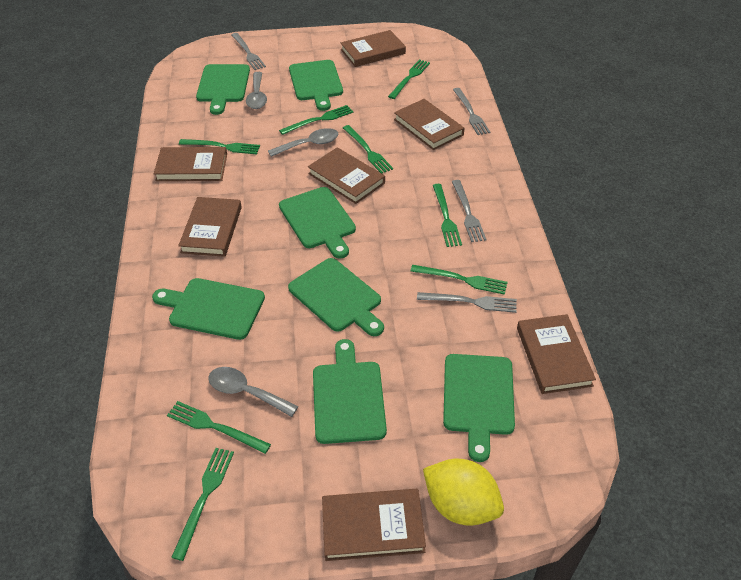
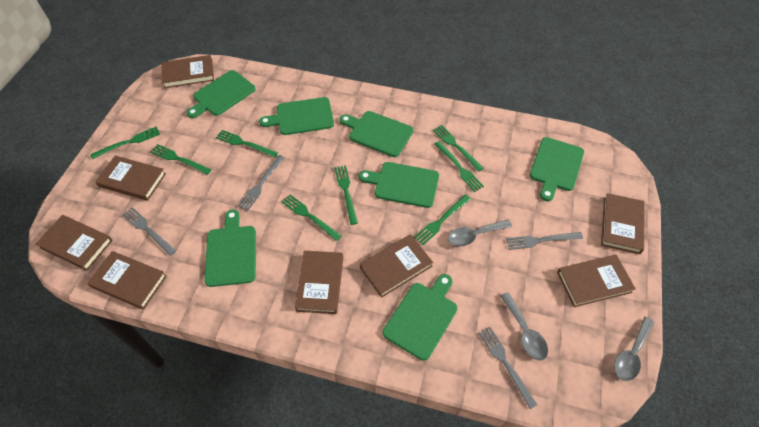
brown book: 7 -> 8
yellow lemon: 1 -> 0

